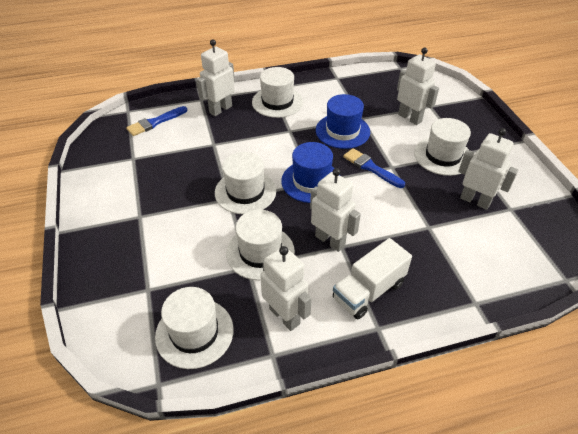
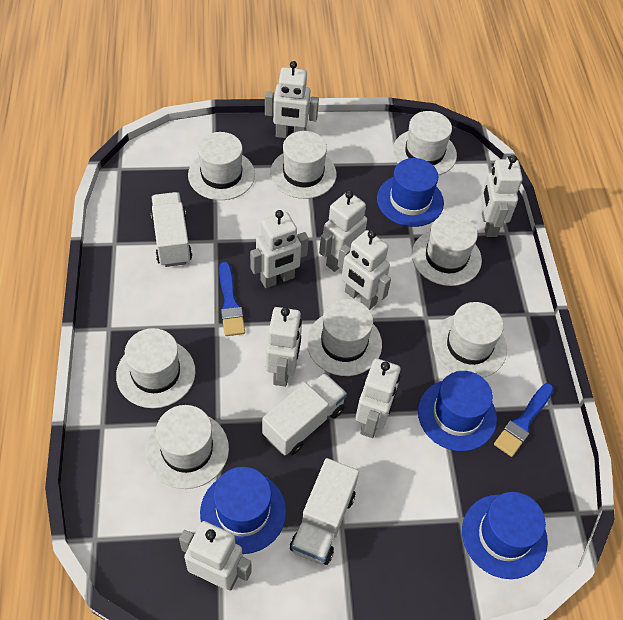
blue hat: 2 -> 4
white hat: 5 -> 8
white robot: 5 -> 8
white truck: 1 -> 3

